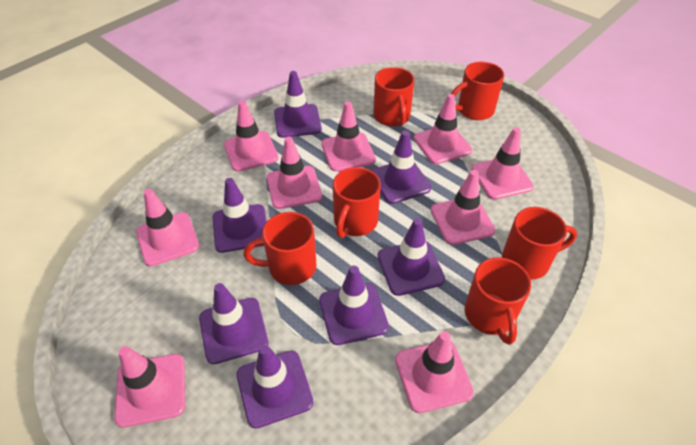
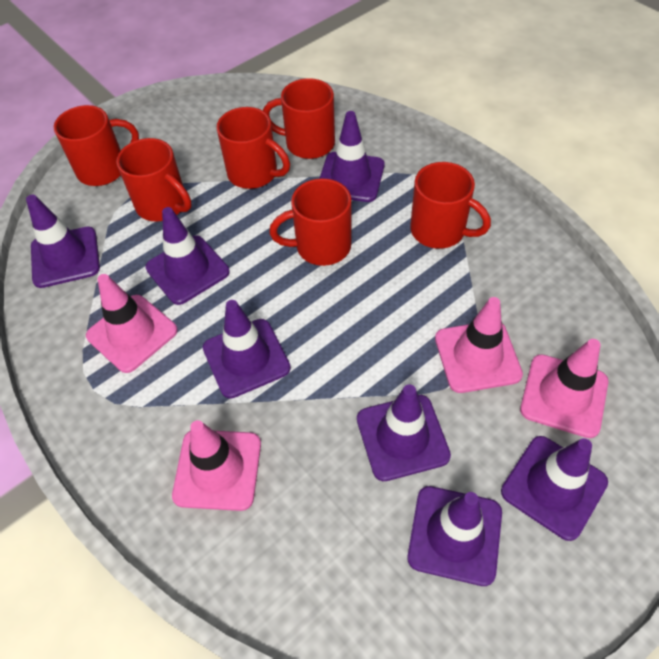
pink traffic cone: 9 -> 4

